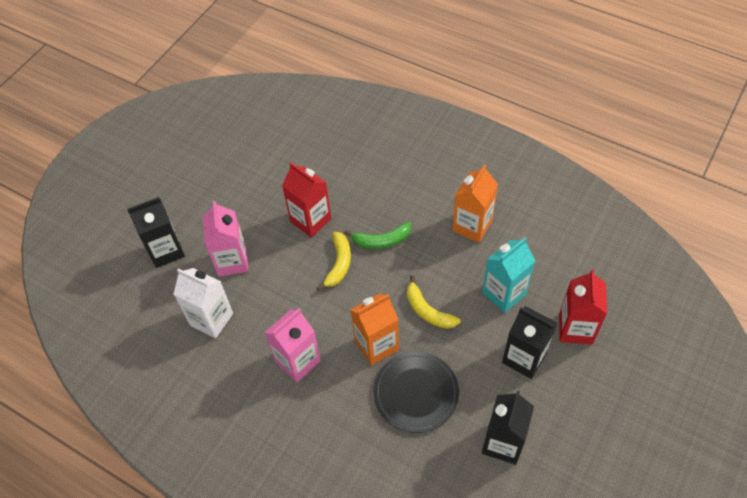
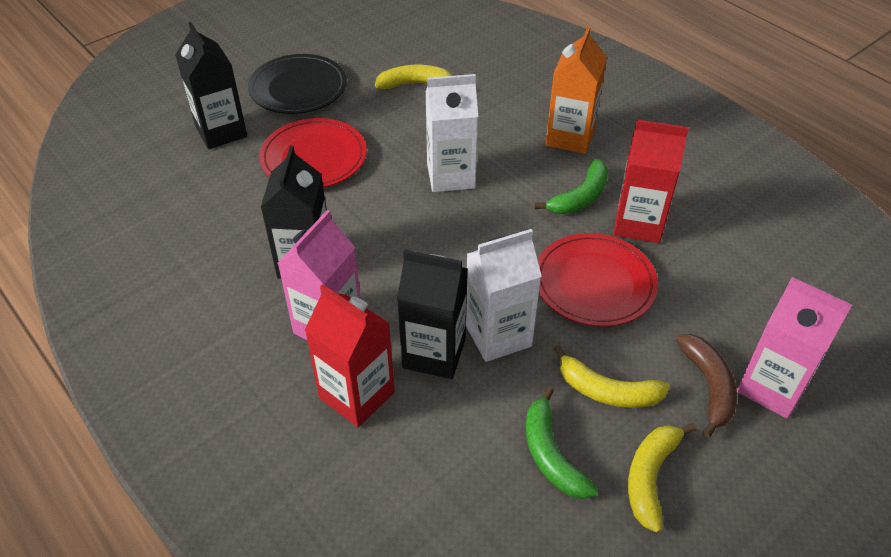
brown banana: 0 -> 1
green banana: 1 -> 2
orange carton: 2 -> 1
red plate: 0 -> 2
turquoise carton: 1 -> 0
white carton: 1 -> 2
yellow banana: 2 -> 3

